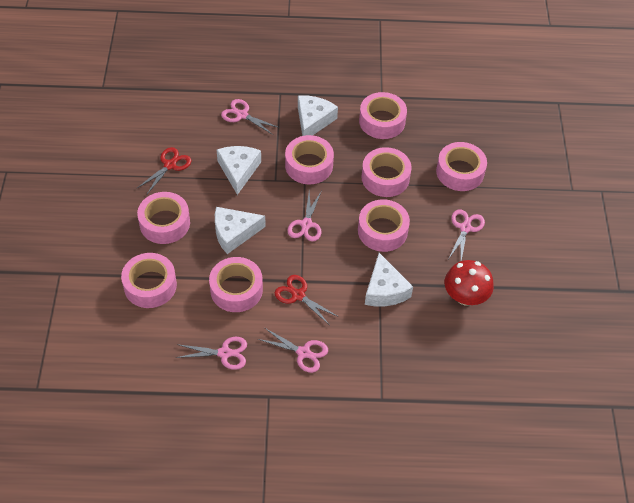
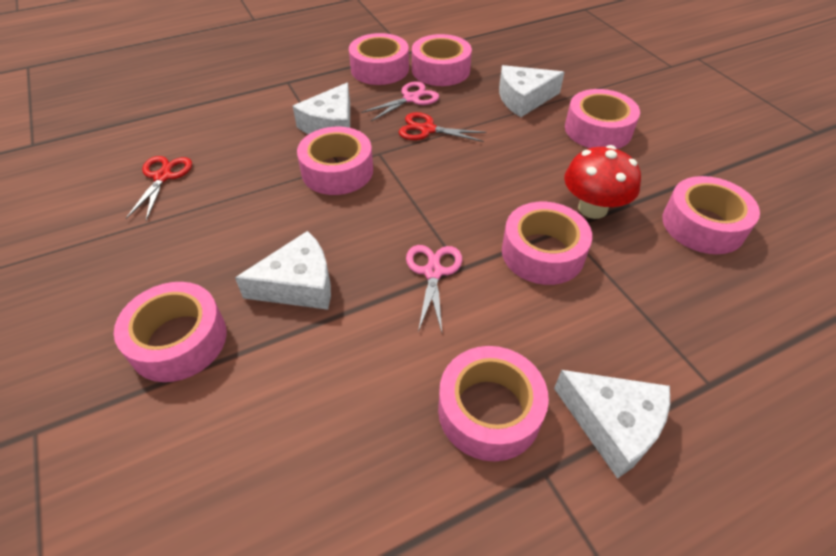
pink scissors: 5 -> 2

